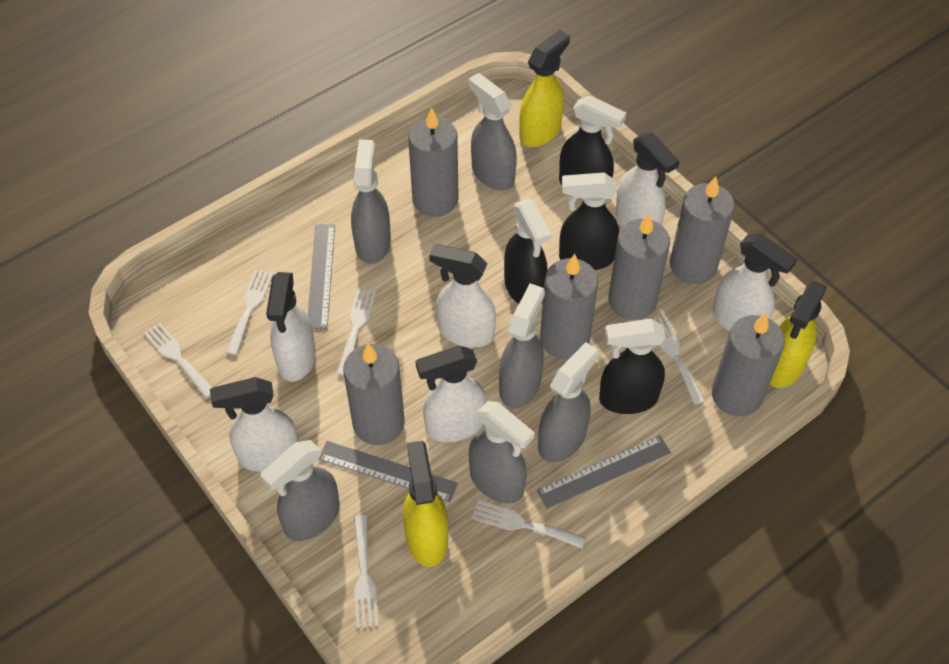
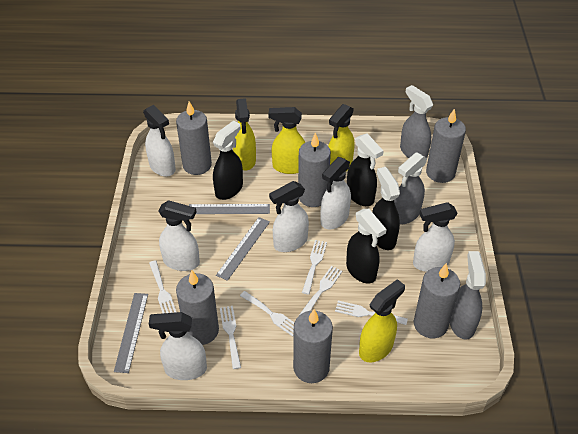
grey spray bottle: 6 -> 3
yellow spray bottle: 3 -> 4

